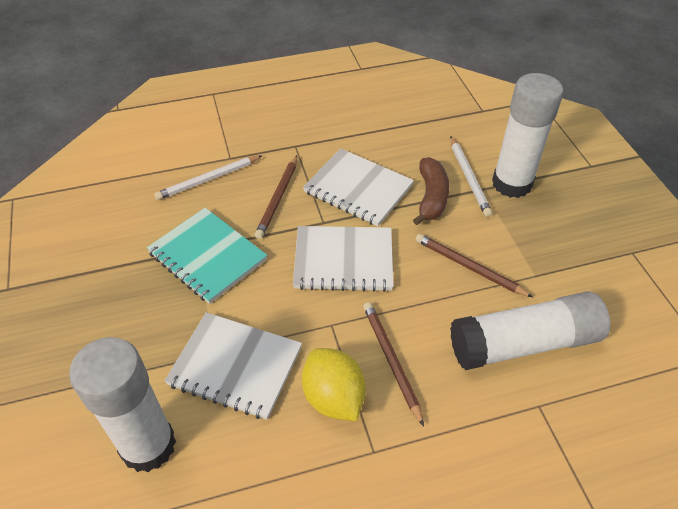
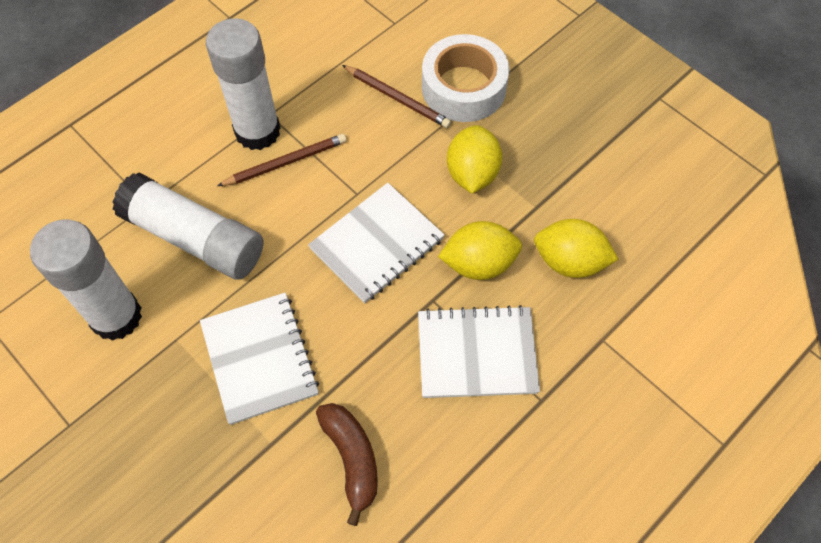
brown pencil: 3 -> 2
turquoise notebook: 1 -> 0
white pencil: 2 -> 0
white tape: 0 -> 1
yellow lemon: 1 -> 3

